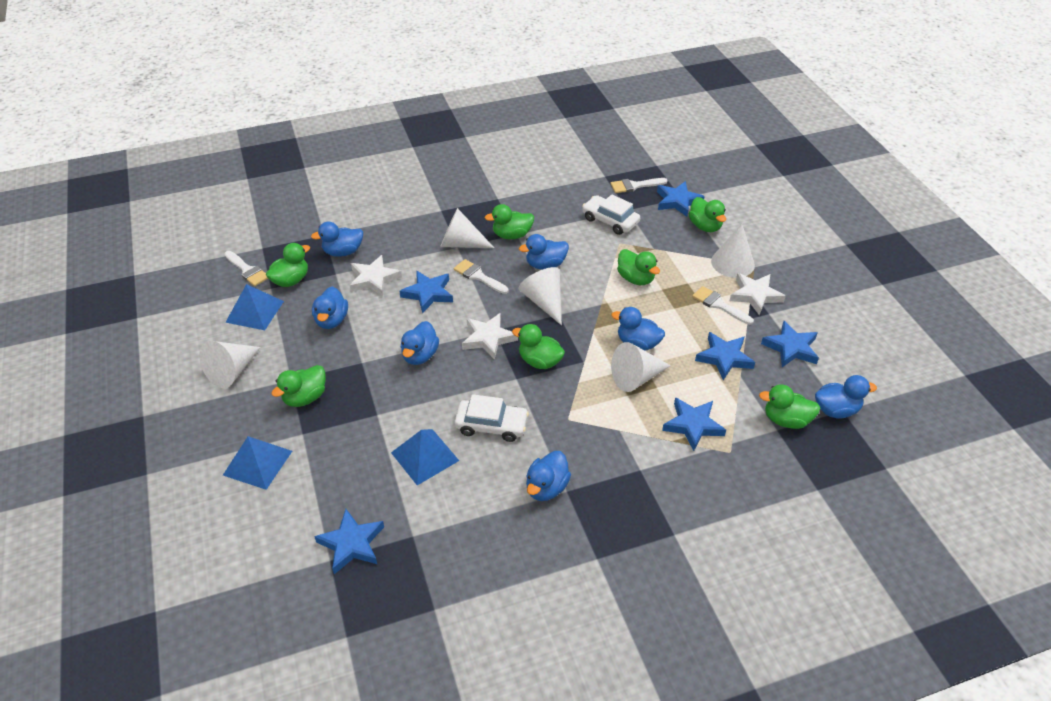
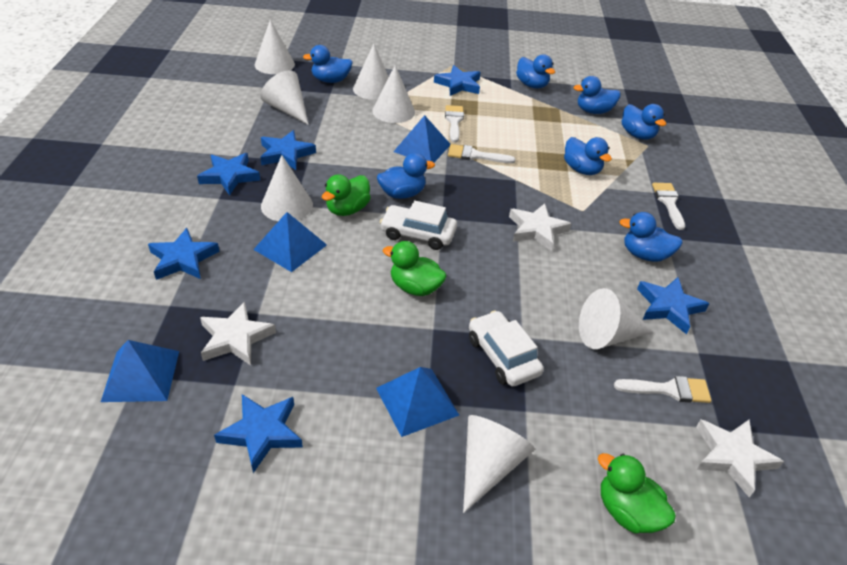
blue pyramid: 3 -> 4
green duck: 7 -> 3
white cone: 5 -> 7

